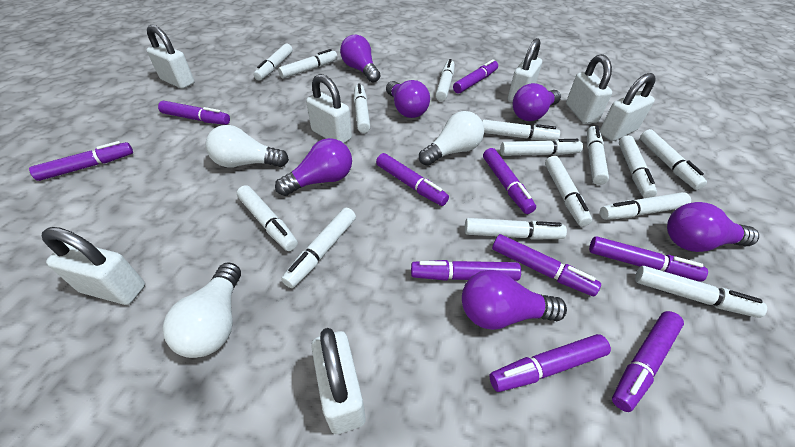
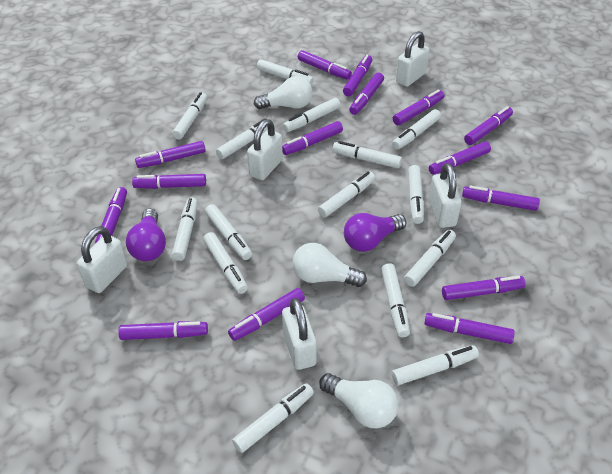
purple light bulb: 6 -> 2
purple marker: 10 -> 15
white padlock: 7 -> 5

